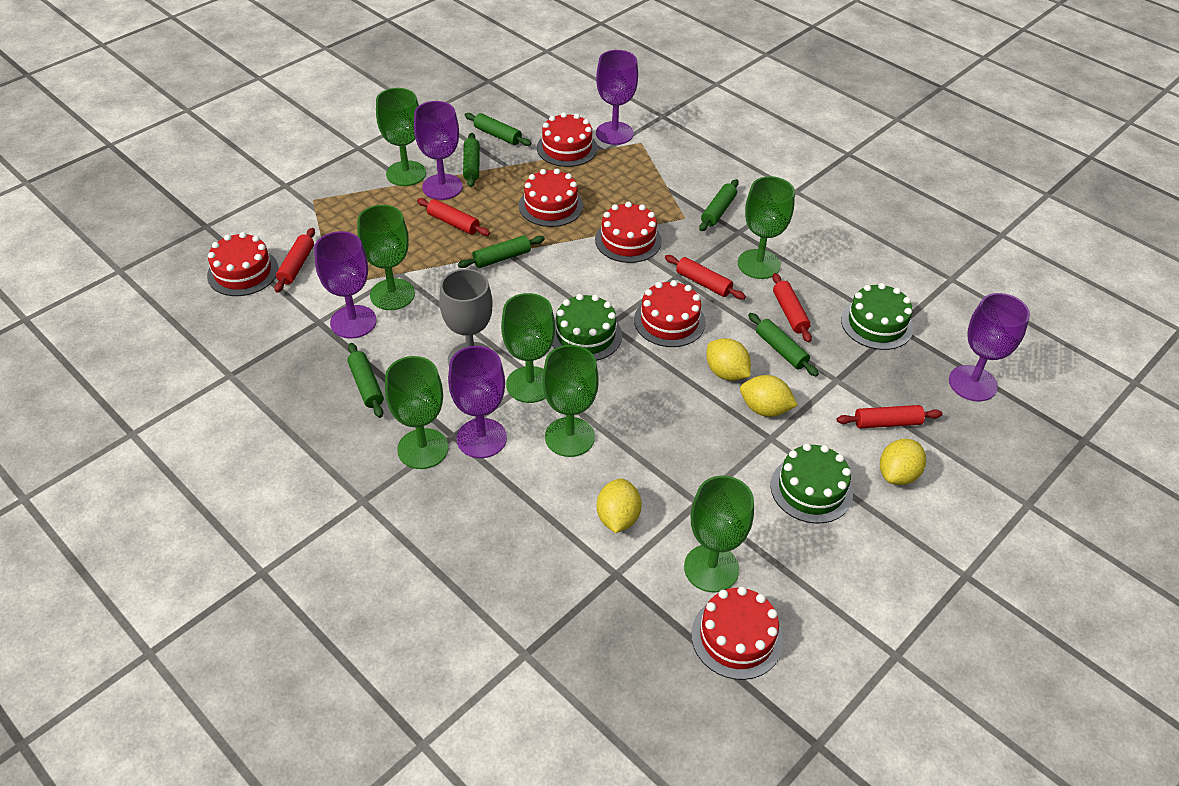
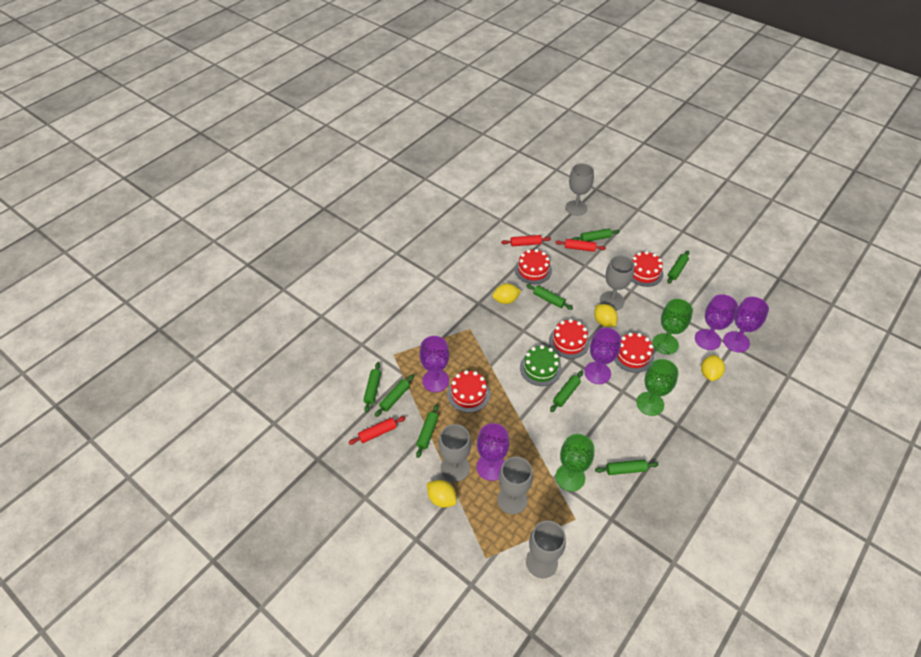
green cake: 3 -> 1
green goblet: 7 -> 3
green rolling pin: 6 -> 8
grey goblet: 1 -> 5
red cake: 6 -> 5
red rolling pin: 5 -> 3

